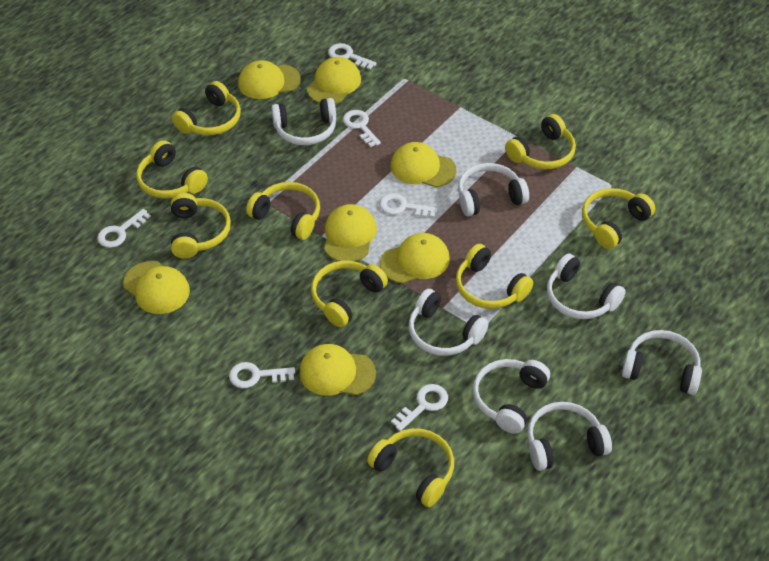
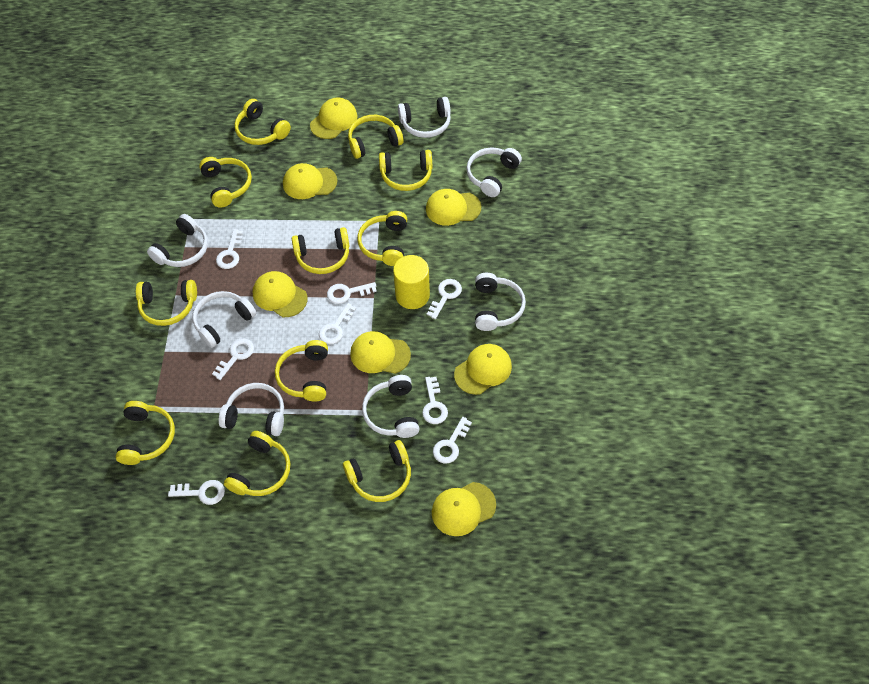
white key: 6 -> 8
yellow cylinder: 0 -> 1
yellow headphones: 9 -> 11

